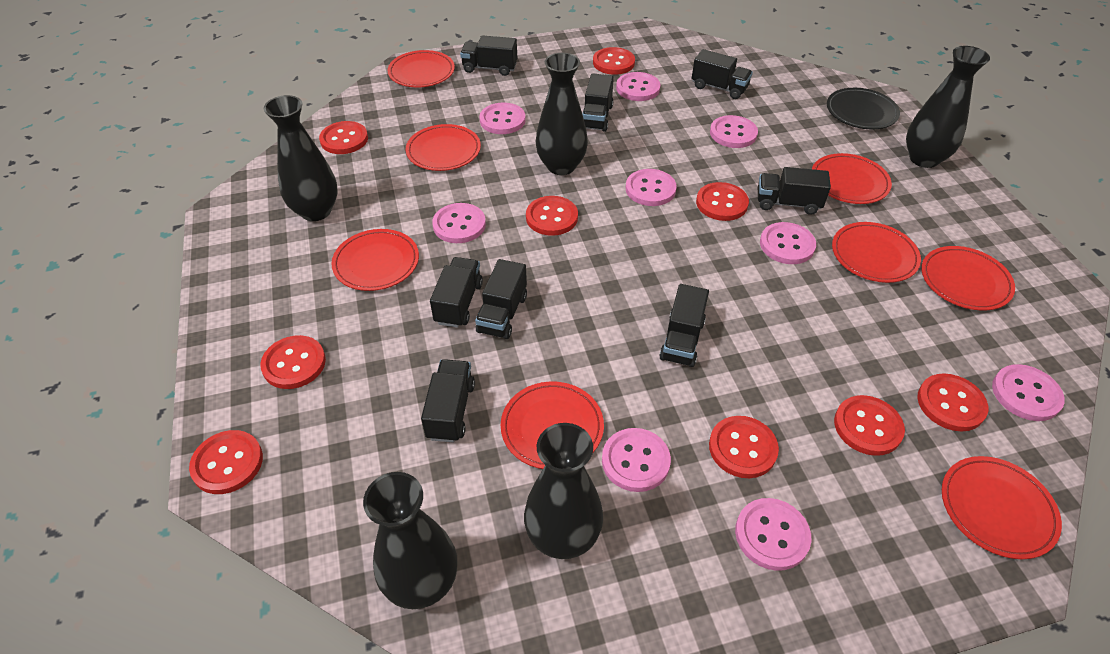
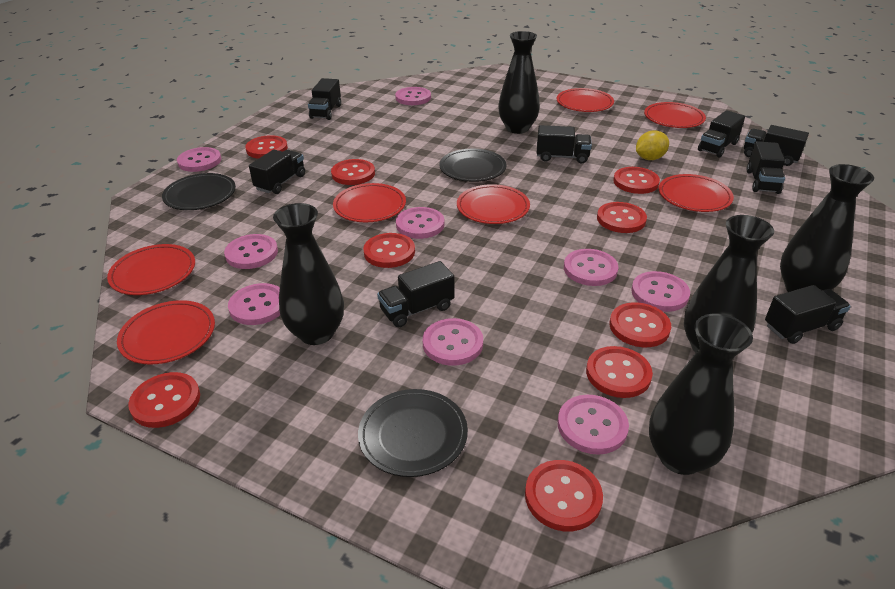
black plate: 1 -> 3
red plate: 8 -> 7
yellow lemon: 0 -> 1

